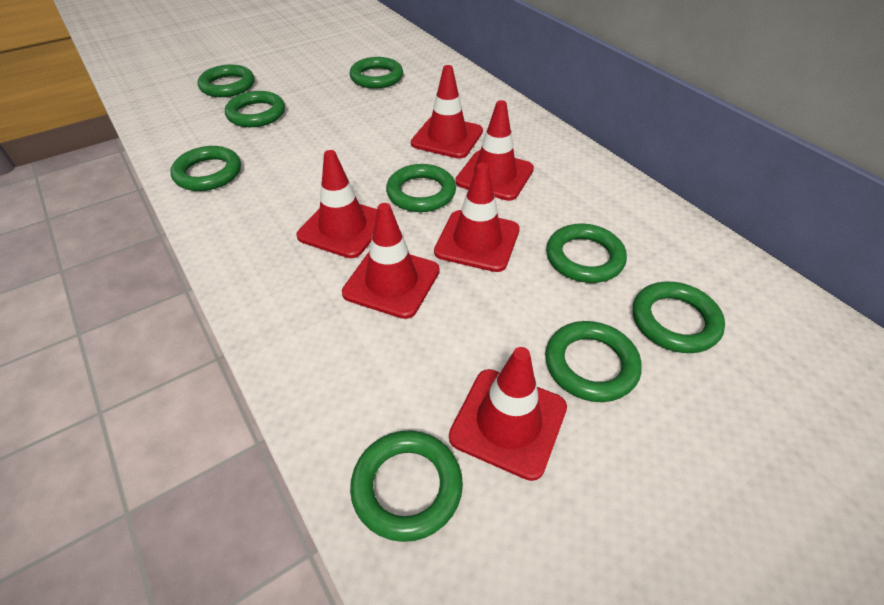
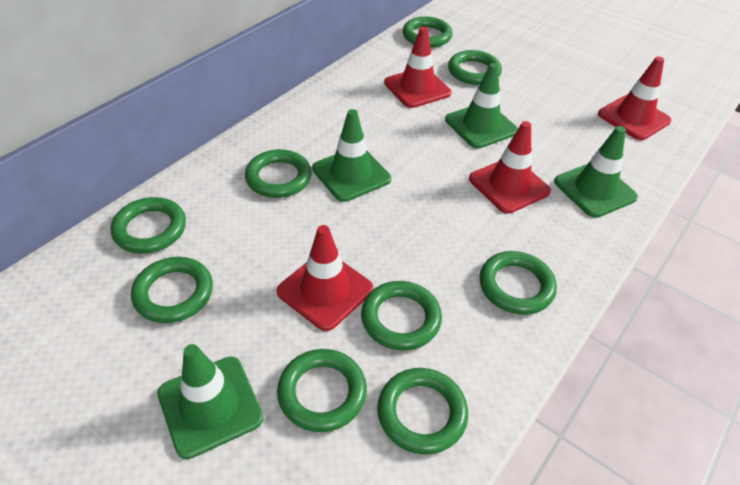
green traffic cone: 0 -> 4
red traffic cone: 6 -> 4

